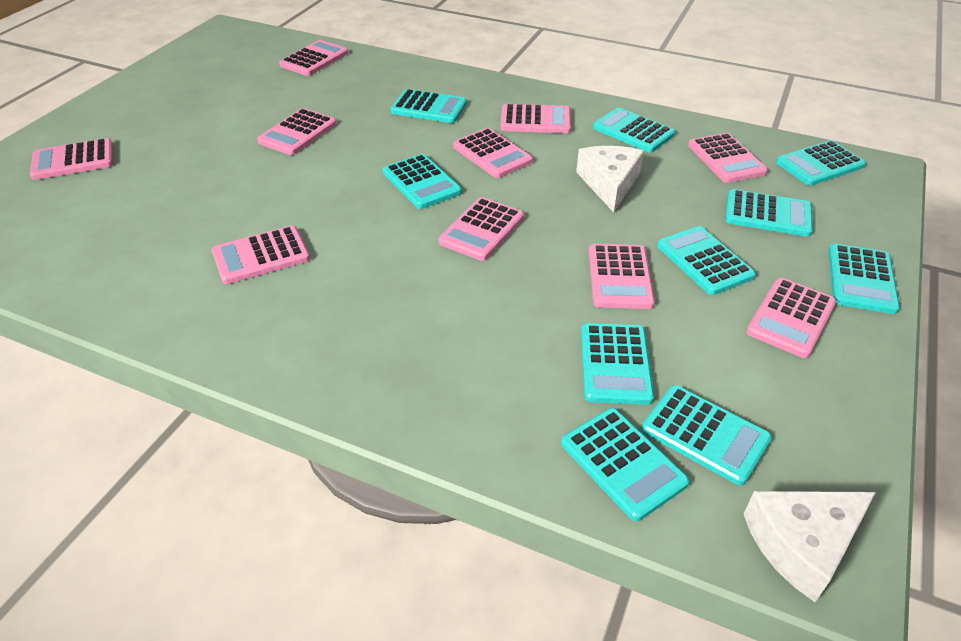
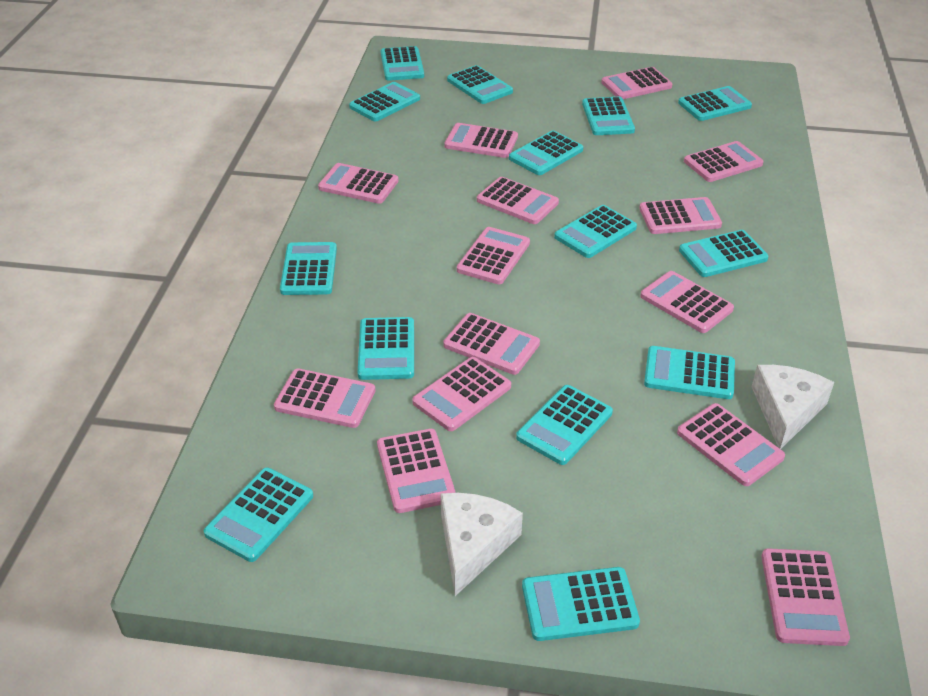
pink calculator: 10 -> 14
turquoise calculator: 10 -> 14

